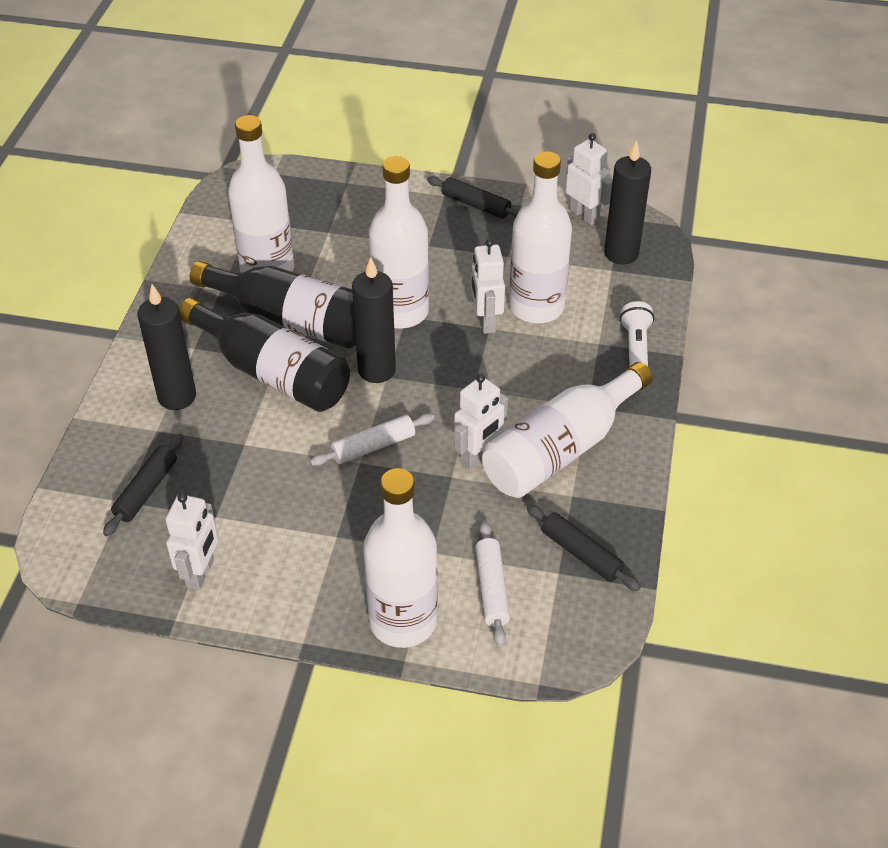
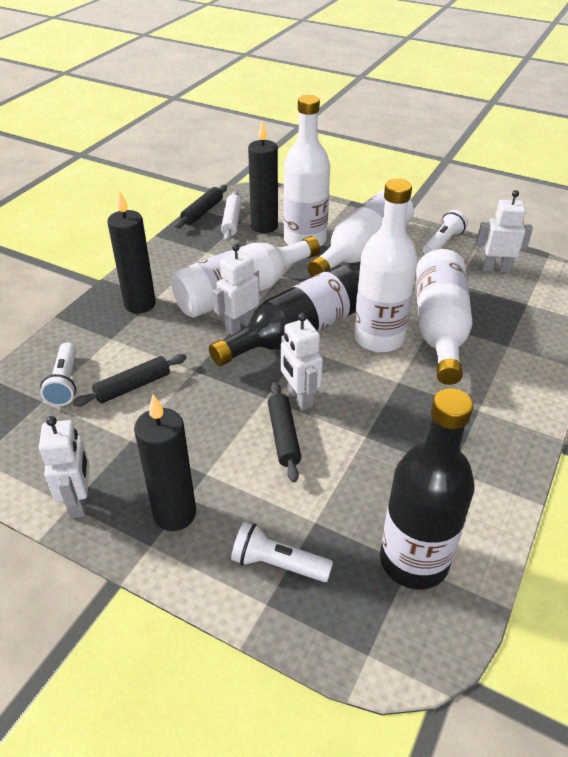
white flashlight: 1 -> 3
white rolling pin: 2 -> 1

